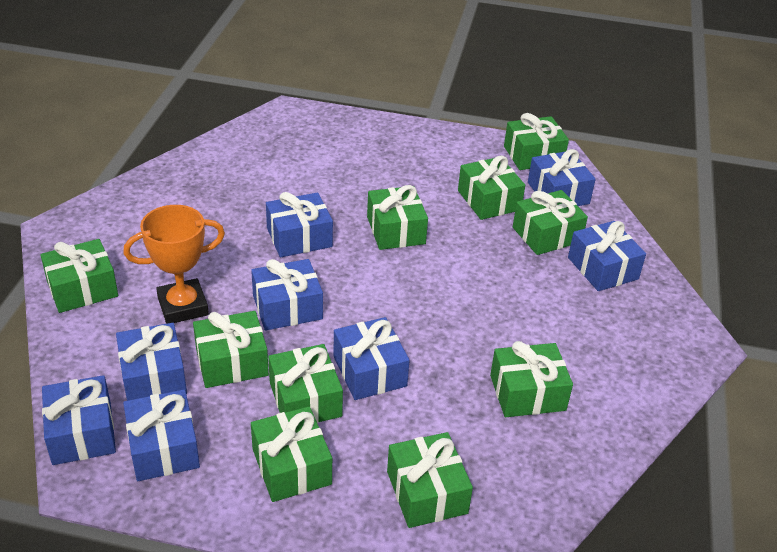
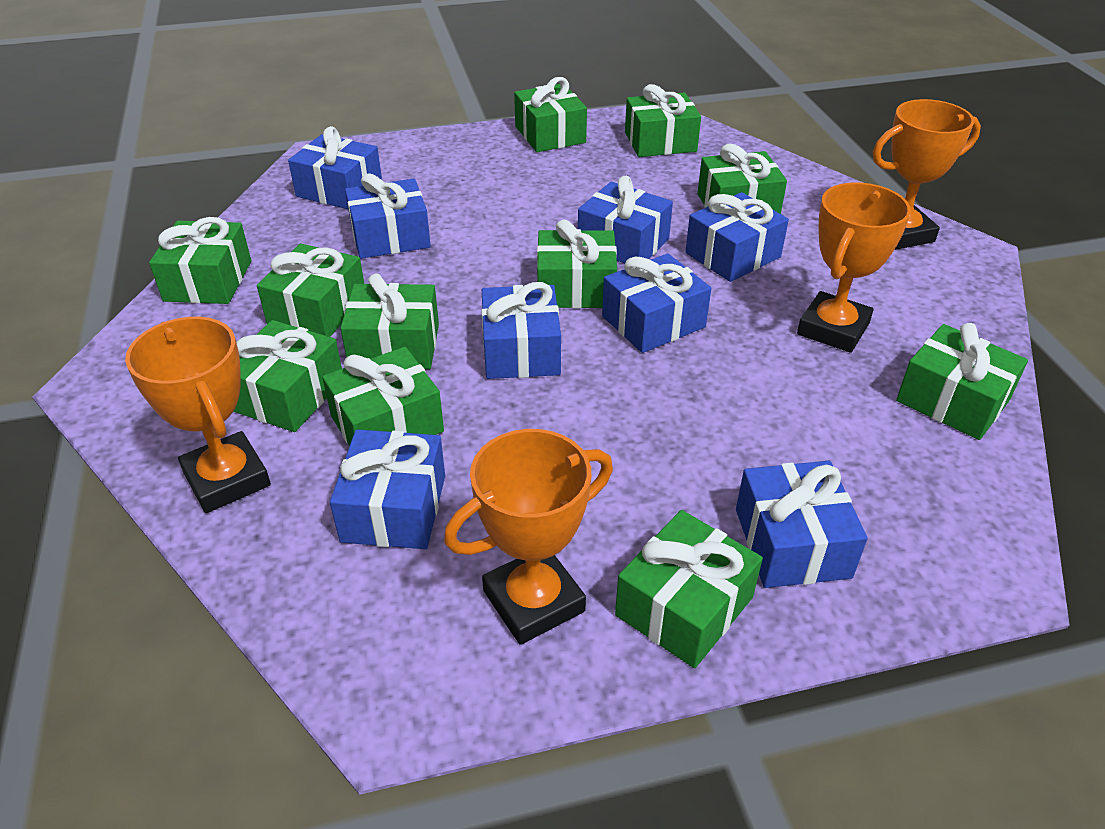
green gift: 10 -> 11
orange trophy: 1 -> 4

